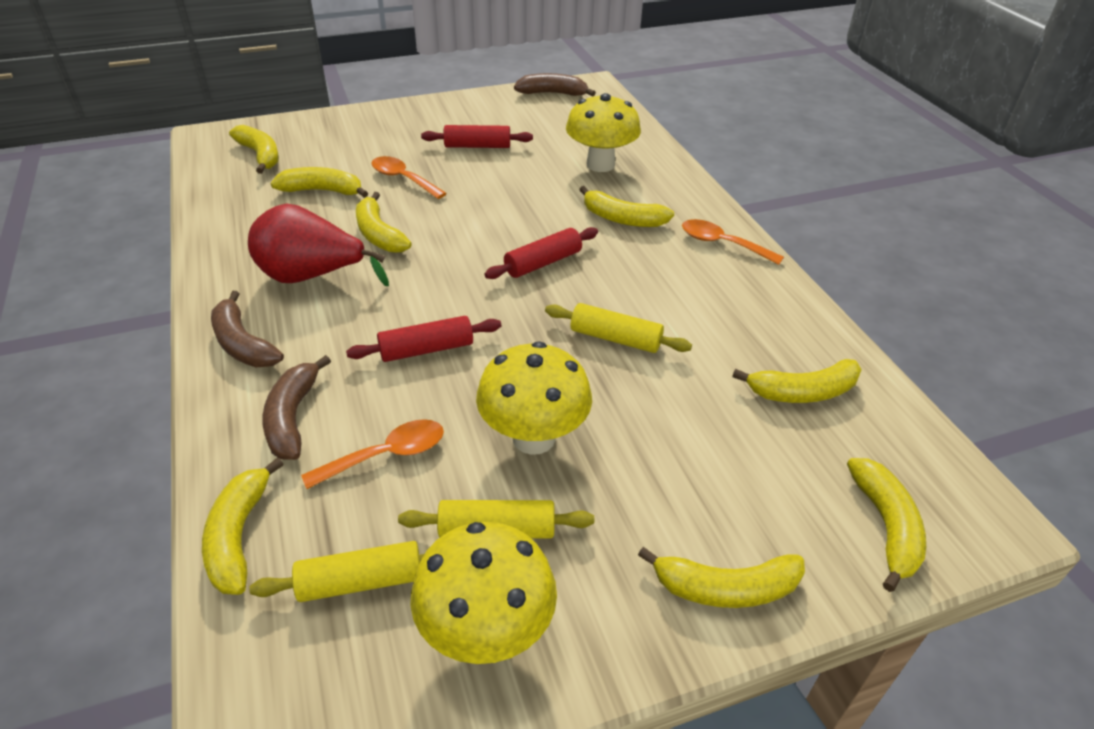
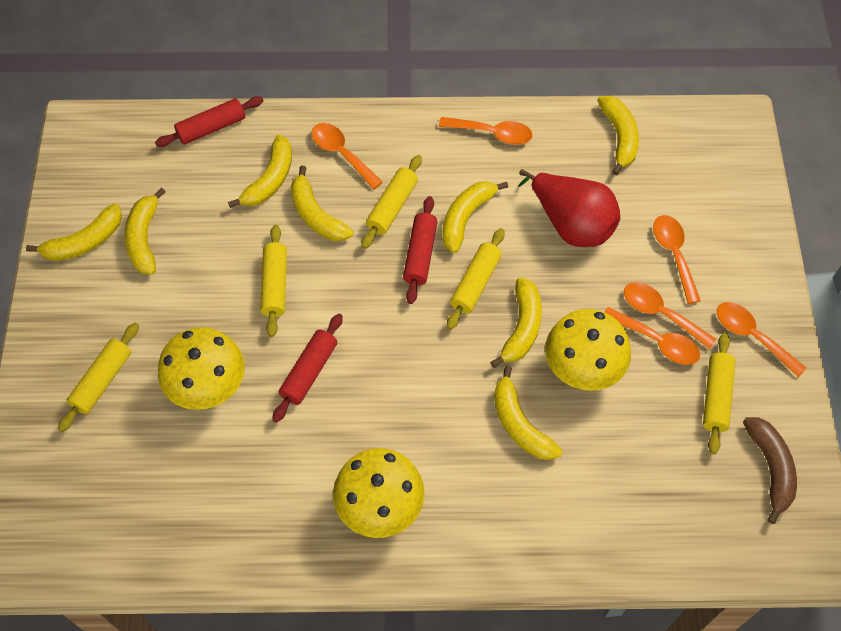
brown banana: 3 -> 1
orange spoon: 3 -> 6
yellow rolling pin: 3 -> 5

